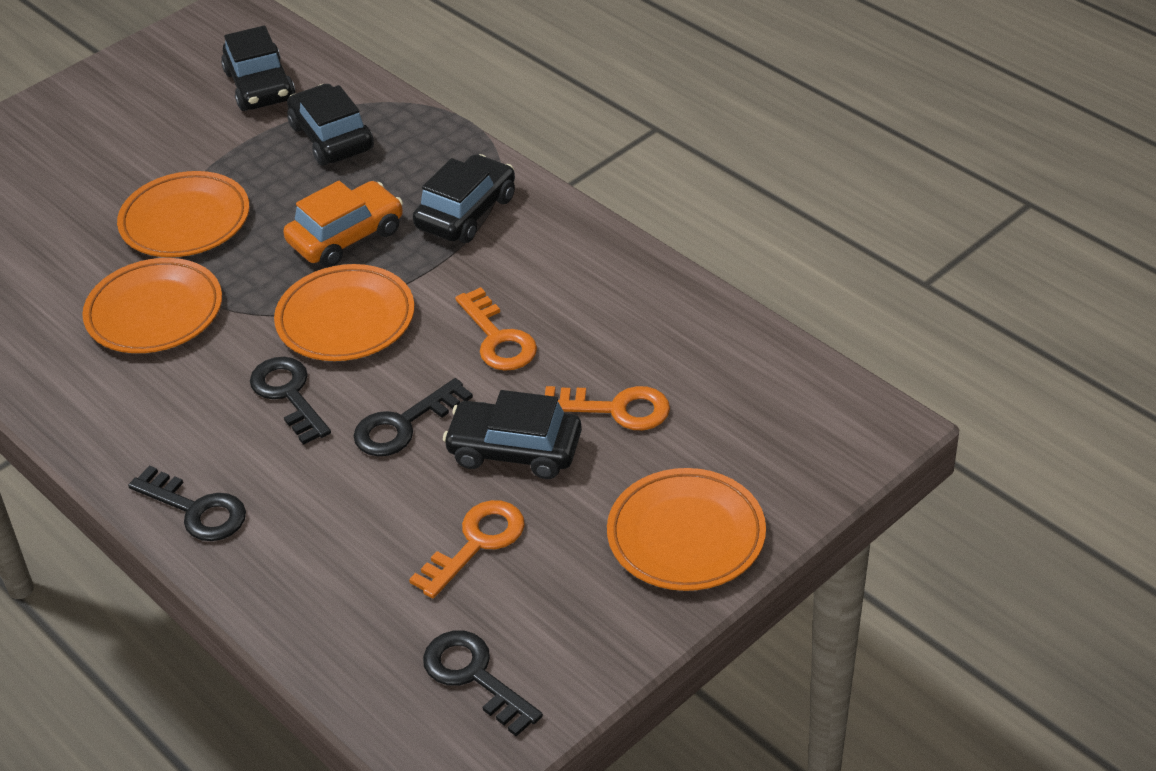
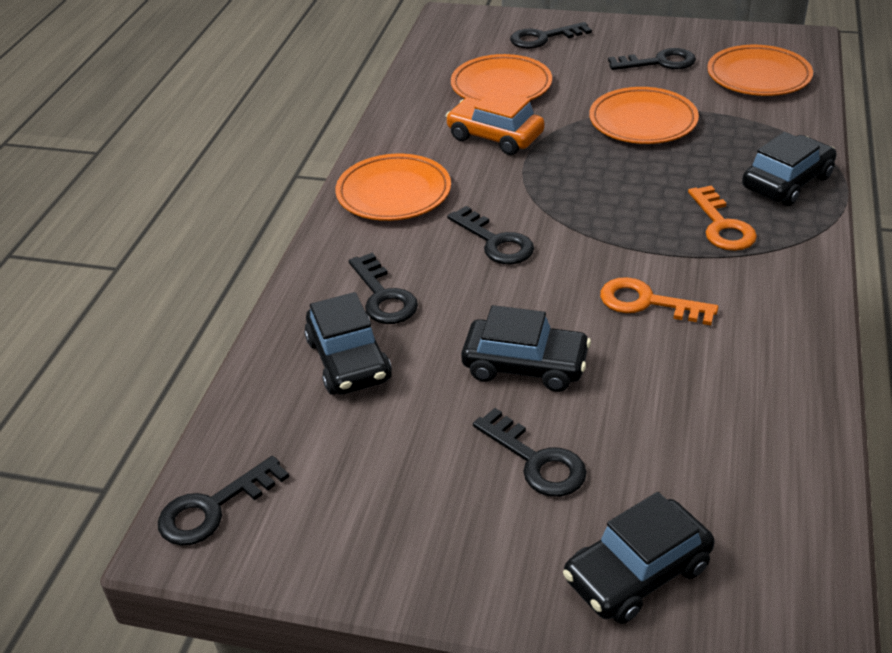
black key: 4 -> 6
orange key: 3 -> 2

